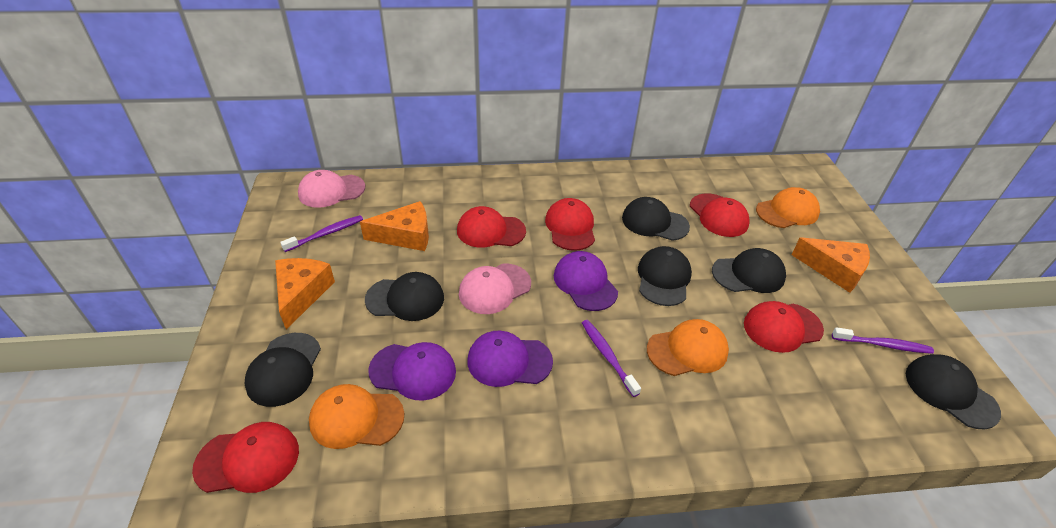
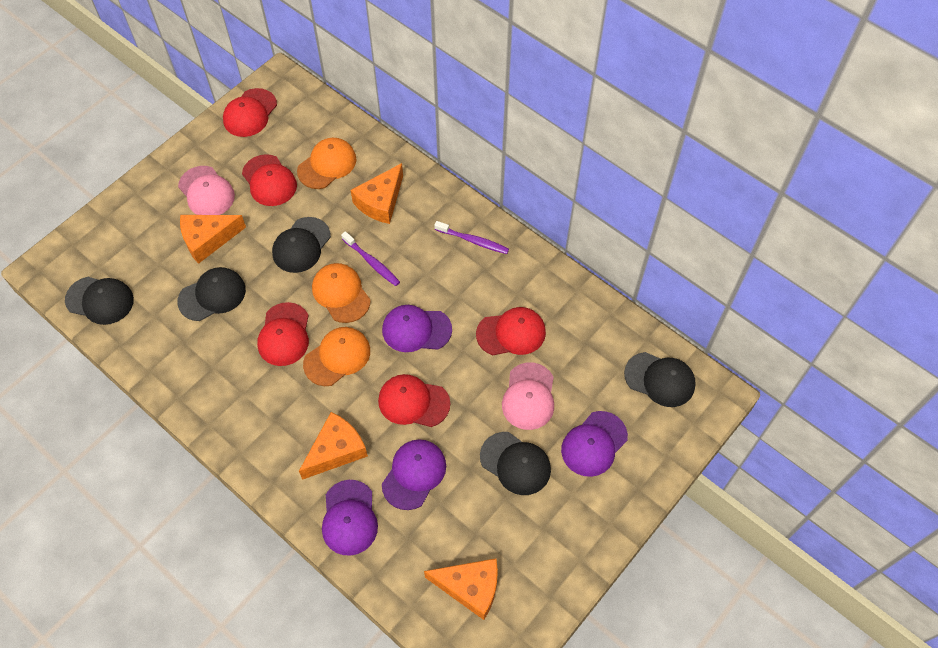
black cap: 6 -> 5
orange cheese: 3 -> 4
purple cap: 3 -> 4
purple toothbrush: 3 -> 2

